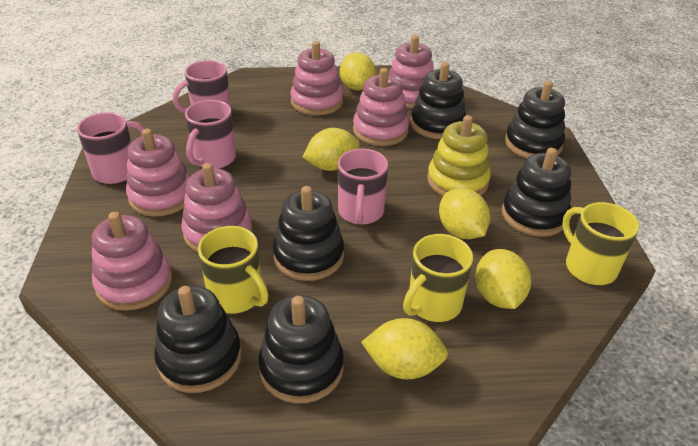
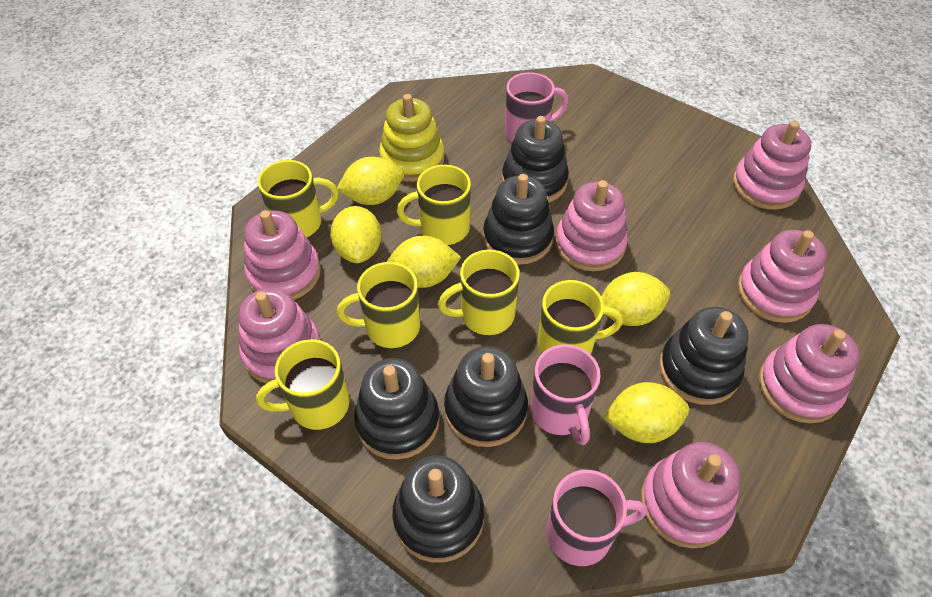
pink mug: 4 -> 3
pink stacking toy: 6 -> 7
yellow mug: 3 -> 6

